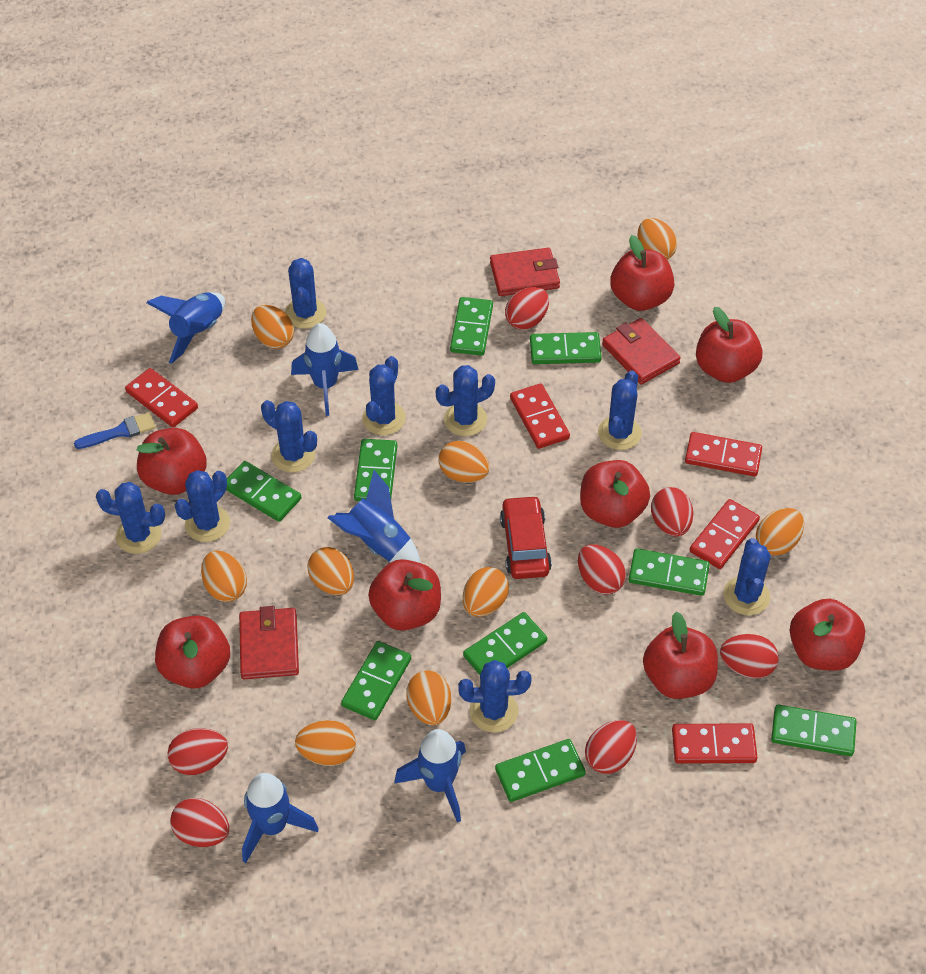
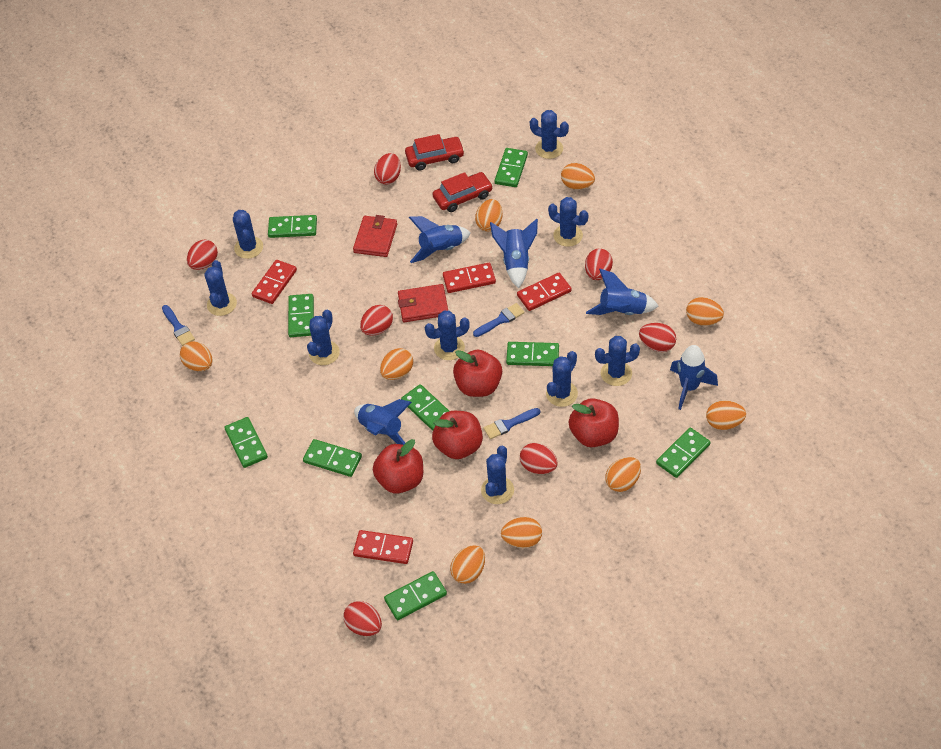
blue brush: 1 -> 3
red apple: 8 -> 4
red car: 1 -> 2
red domino: 5 -> 4
red wallet: 3 -> 2

